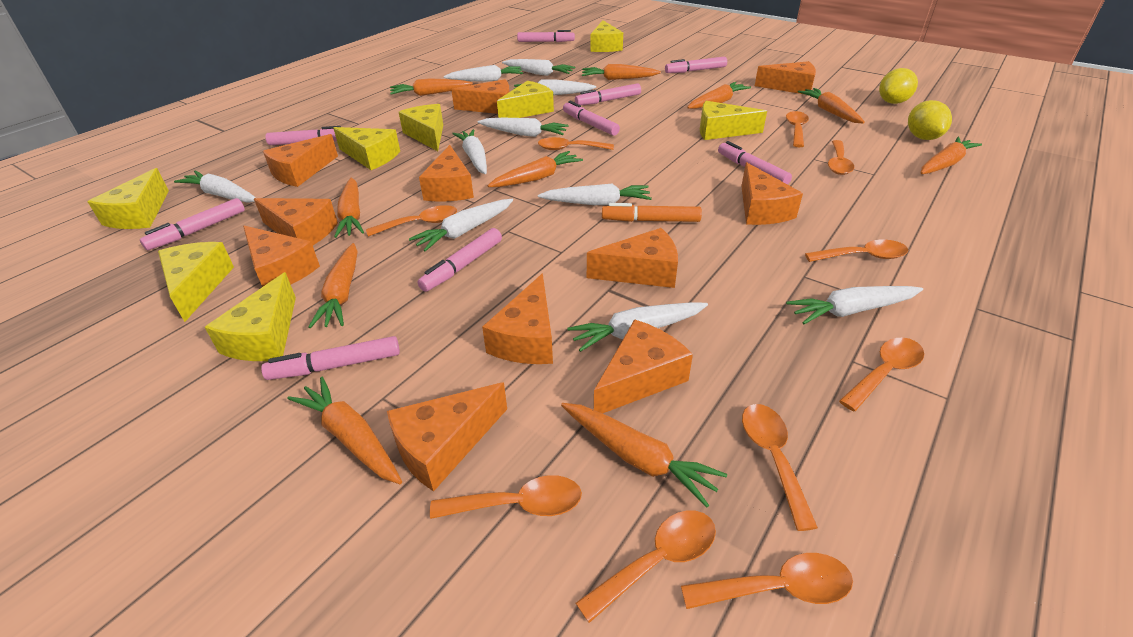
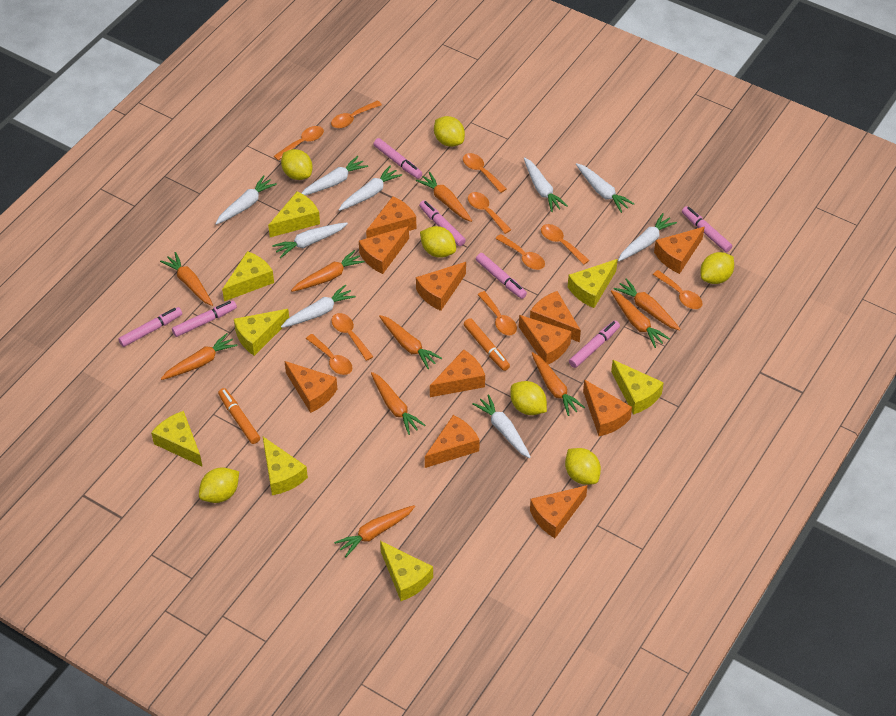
orange marker: 1 -> 2
pink marker: 9 -> 7
white carrot: 10 -> 9
yellow lemon: 2 -> 7

